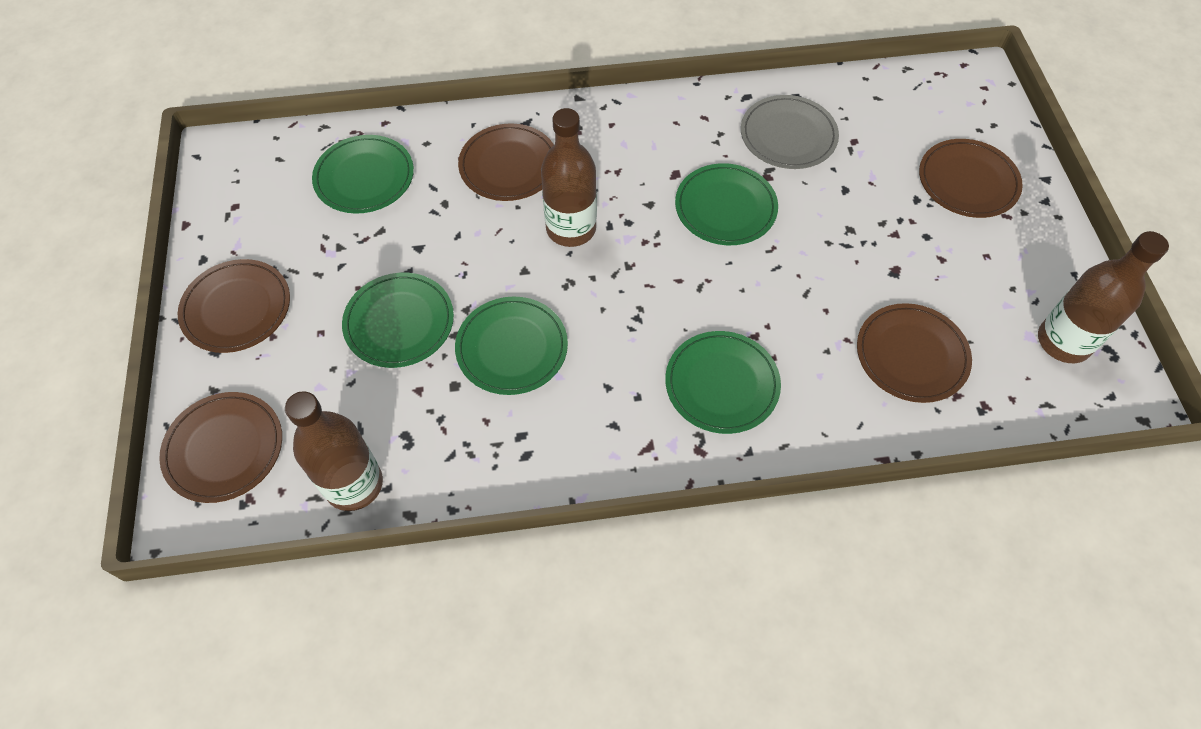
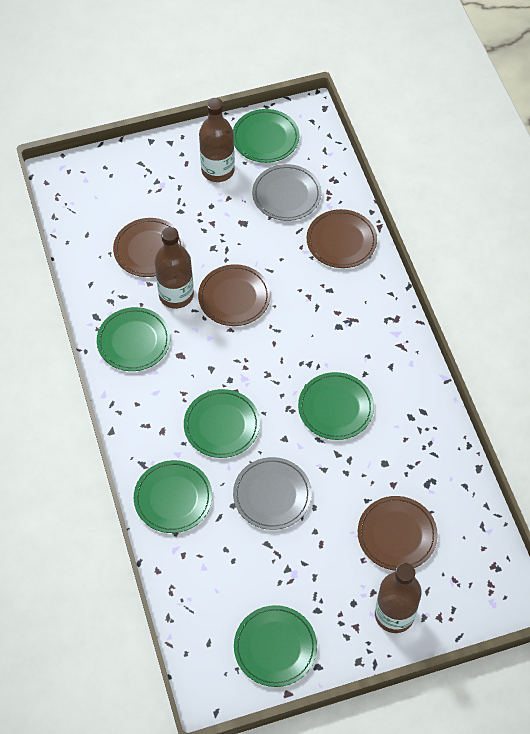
brown plate: 5 -> 4
green plate: 5 -> 6
grey plate: 1 -> 2

